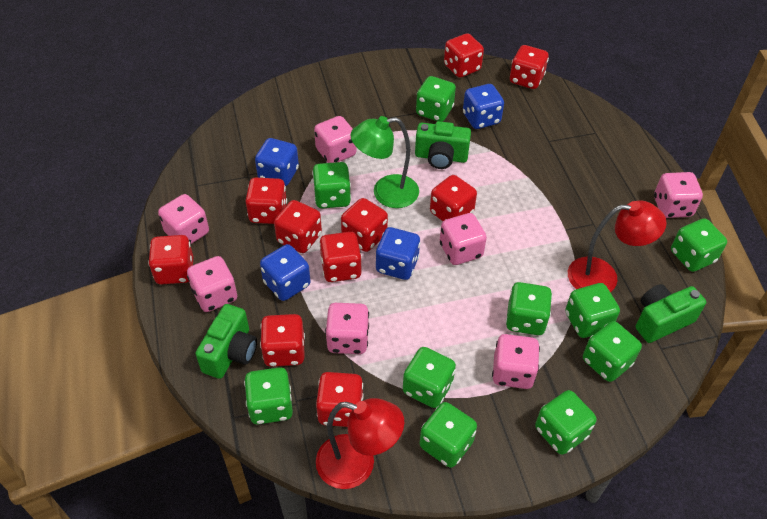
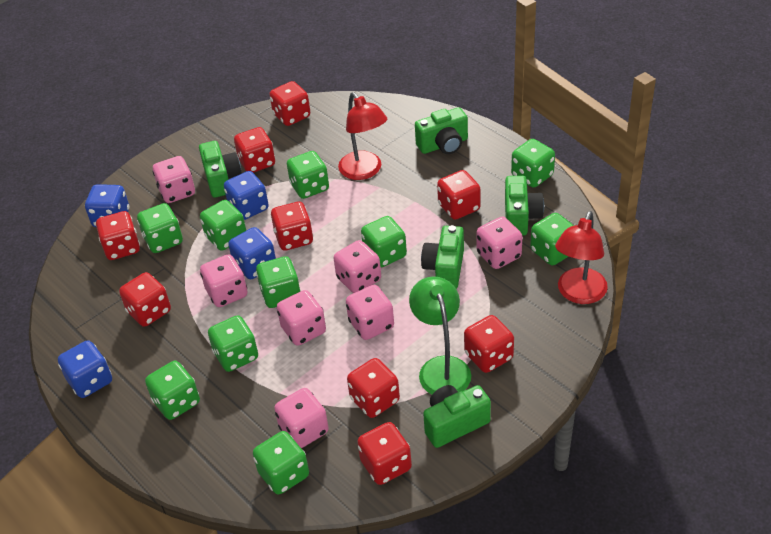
green camera: 3 -> 5
red dice: 10 -> 9

